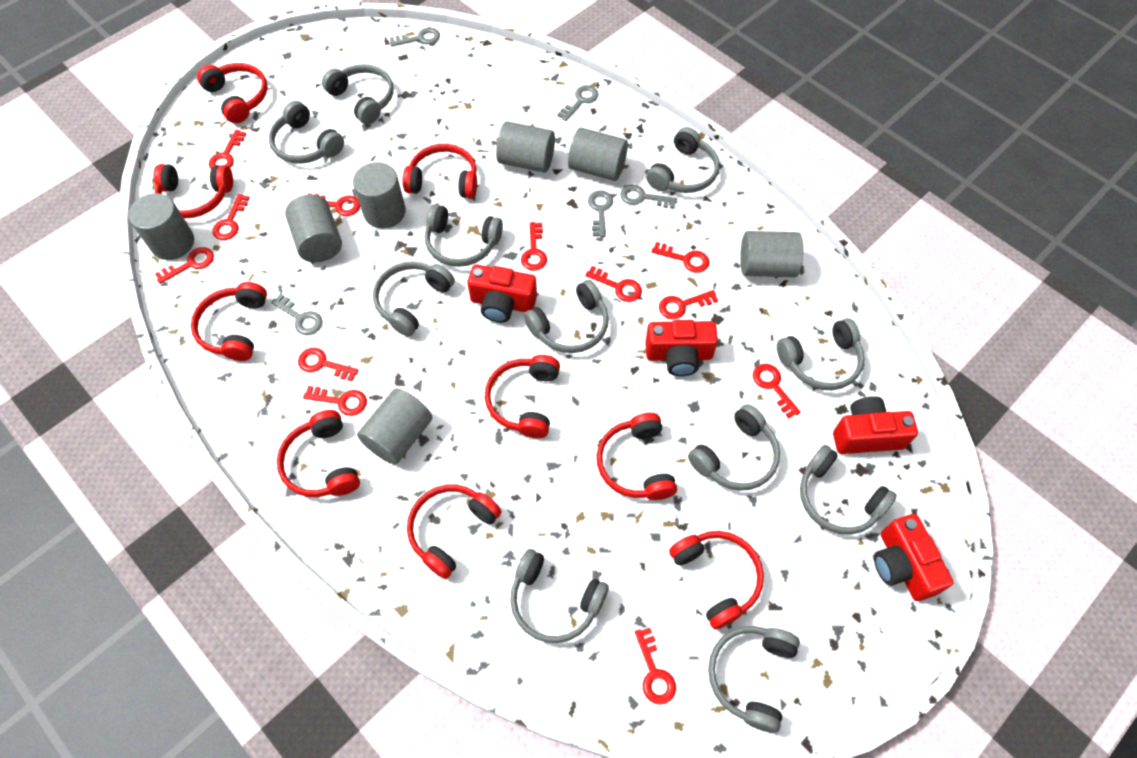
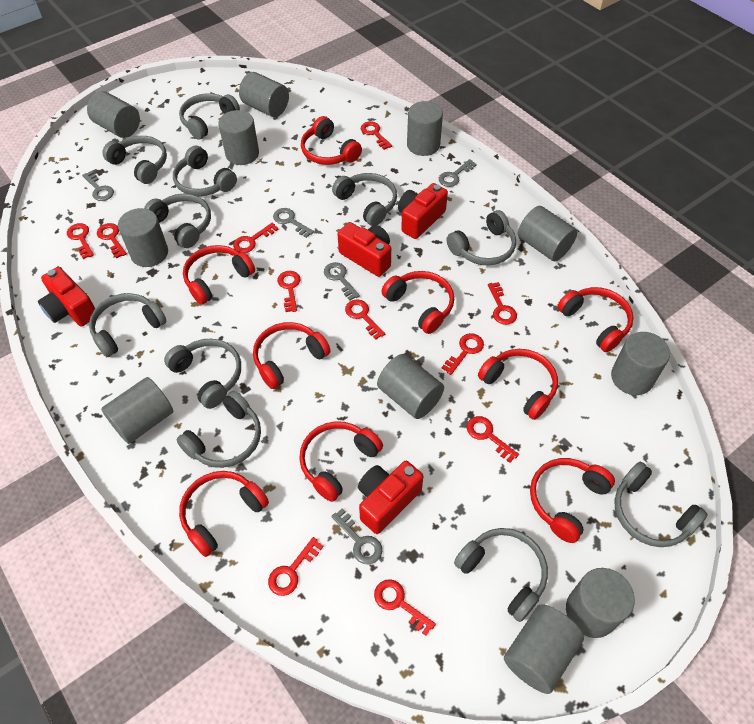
grey cylinder: 7 -> 11
red key: 12 -> 11

